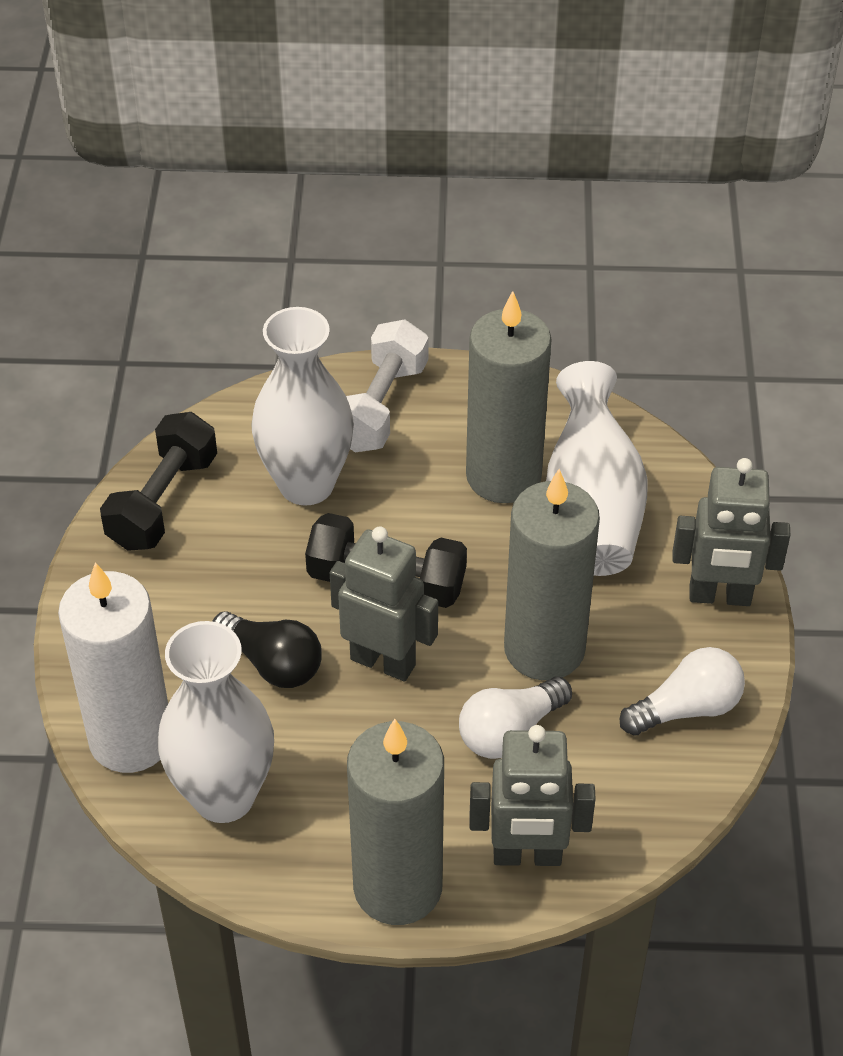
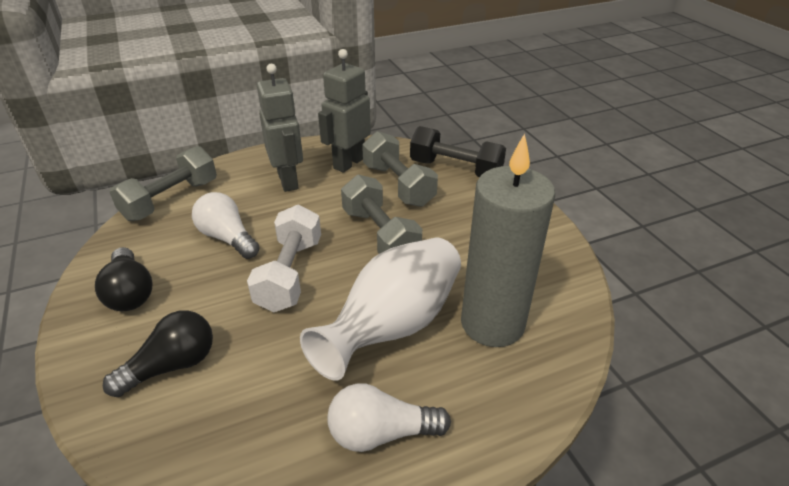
black dumbbell: 2 -> 1
black light bulb: 1 -> 2
grey candle: 3 -> 1
grey dumbbell: 0 -> 3
grey robot: 3 -> 2
white candle: 1 -> 0
white vase: 3 -> 1

